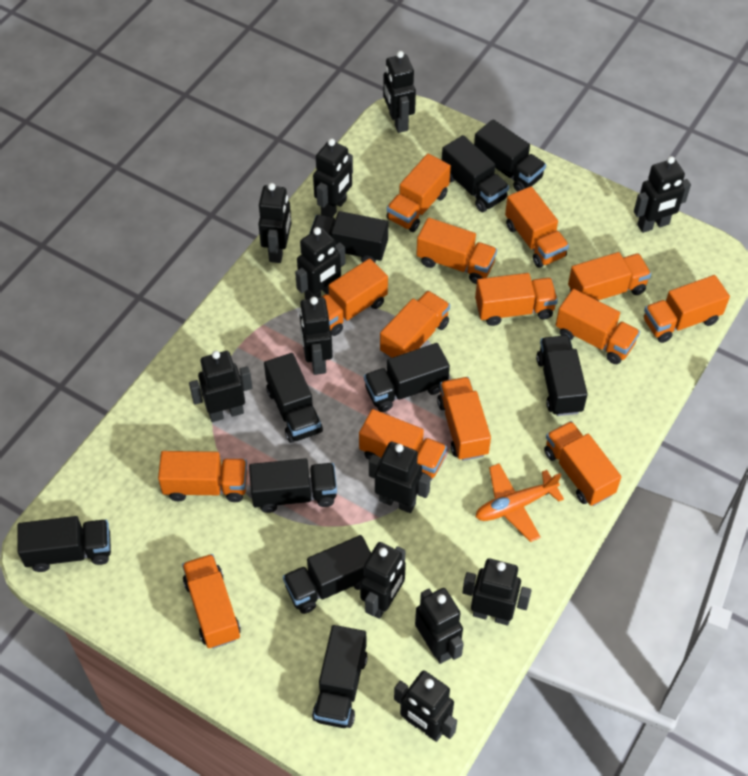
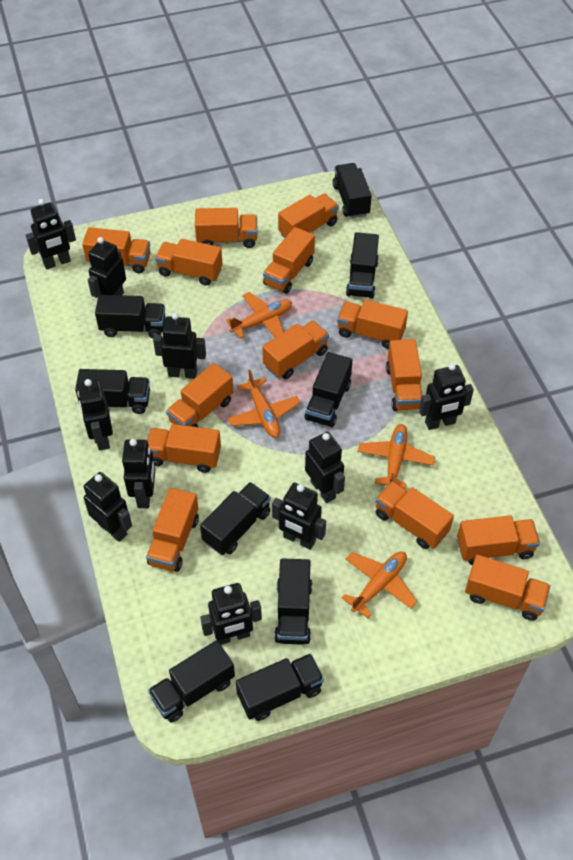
black robot: 12 -> 10
black truck: 10 -> 9
orange plane: 1 -> 4

